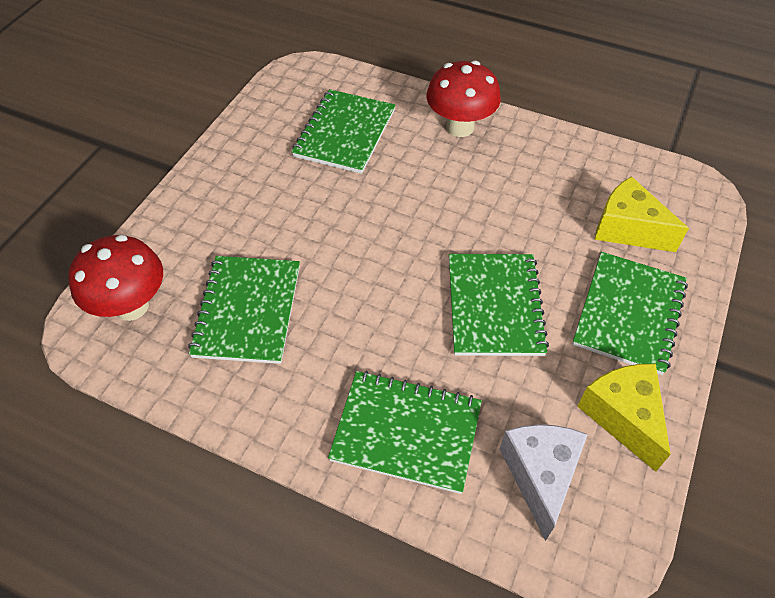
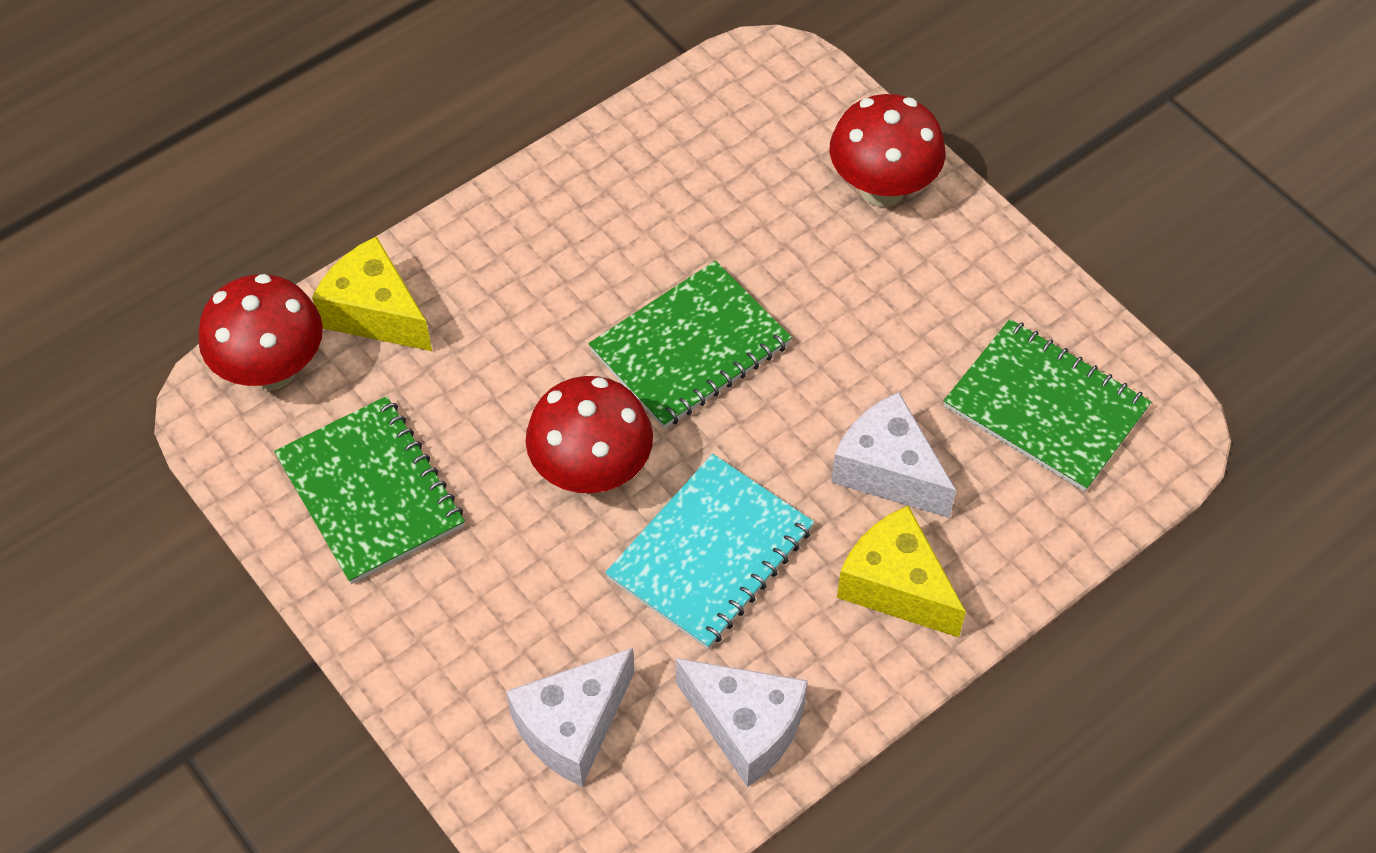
green notebook: 5 -> 3
red mushroom: 2 -> 3
turquoise notebook: 0 -> 1
white cheese: 1 -> 3

